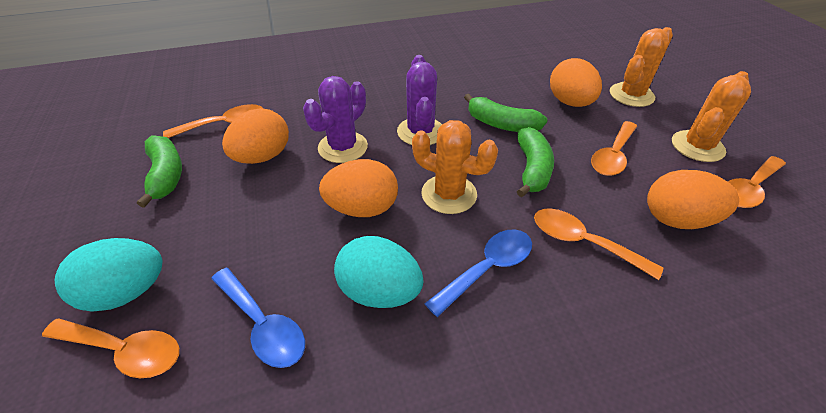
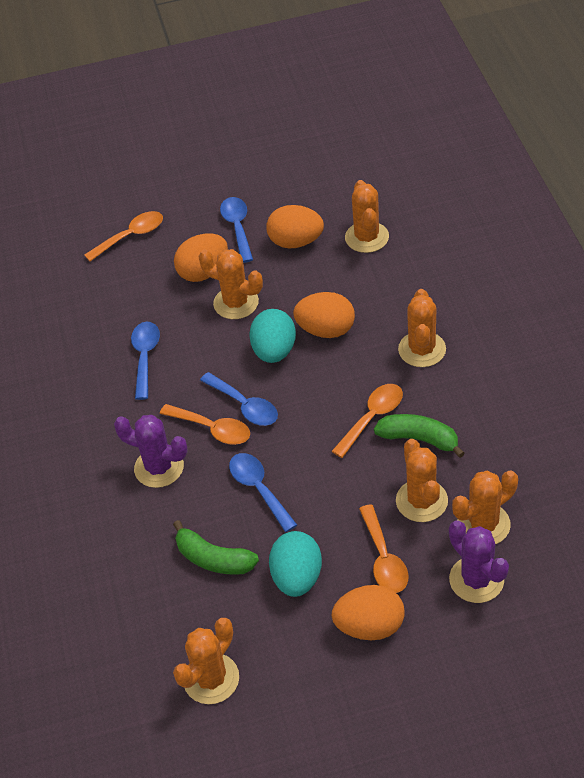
blue spoon: 2 -> 4
green banana: 3 -> 2
orange cactus: 3 -> 6
orange spoon: 5 -> 4

